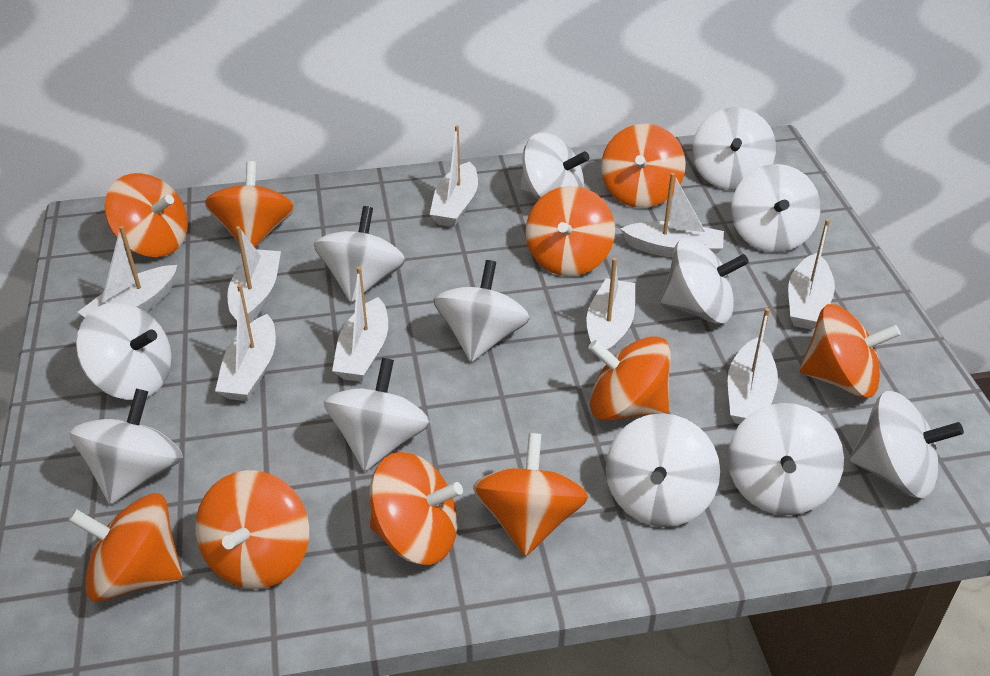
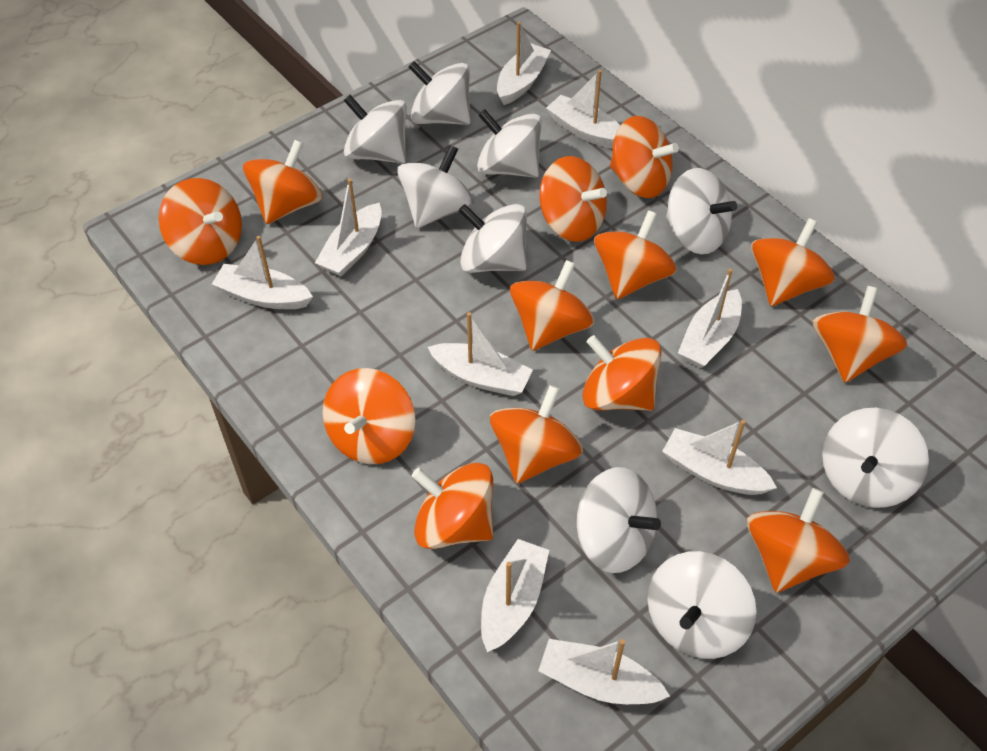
orange spinning top: 10 -> 13
white spinning top: 12 -> 9

